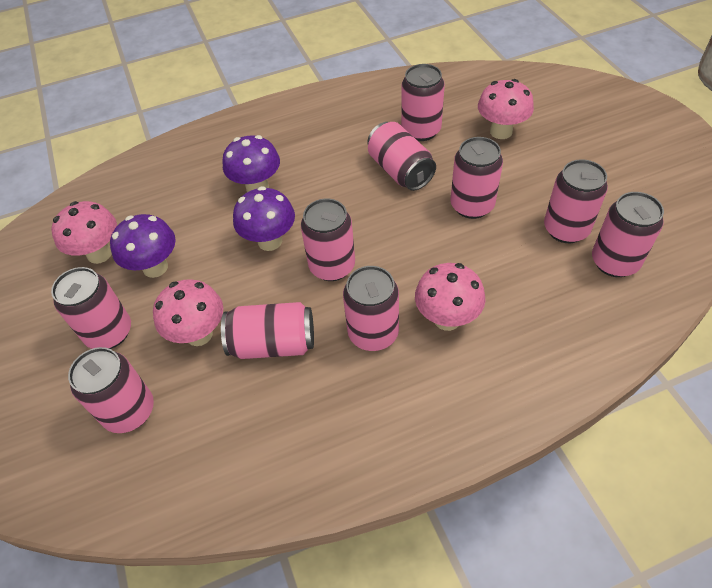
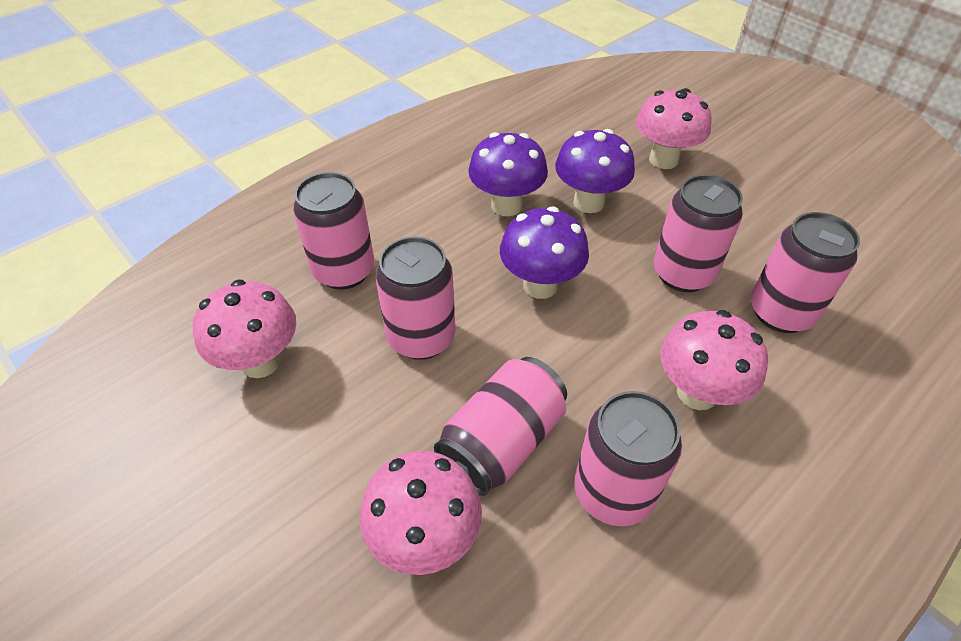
pink can: 10 -> 6

